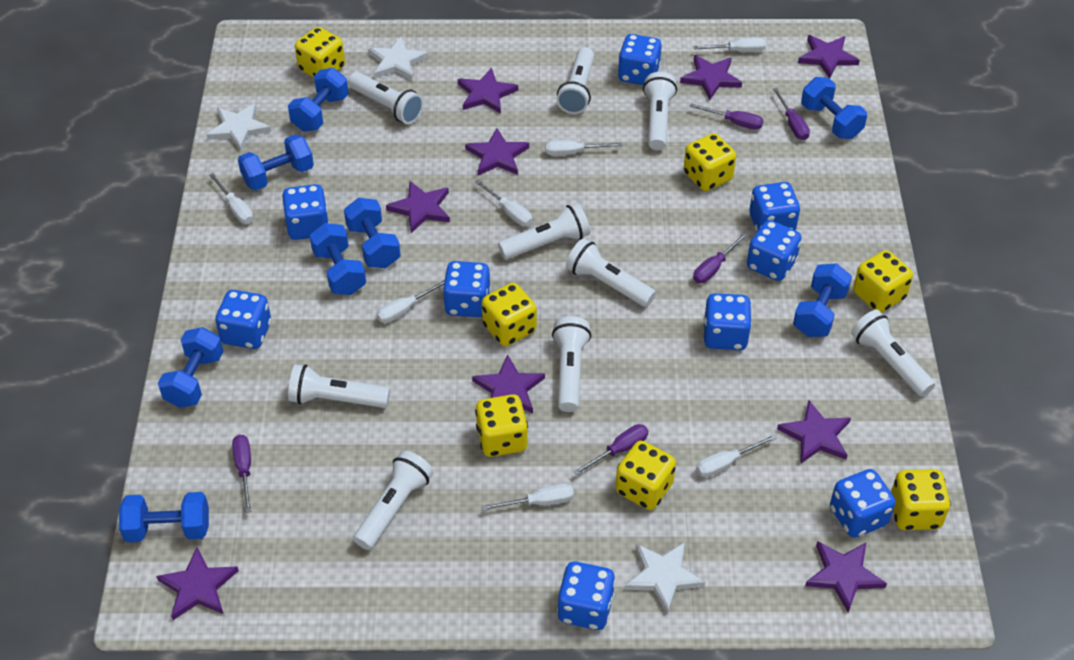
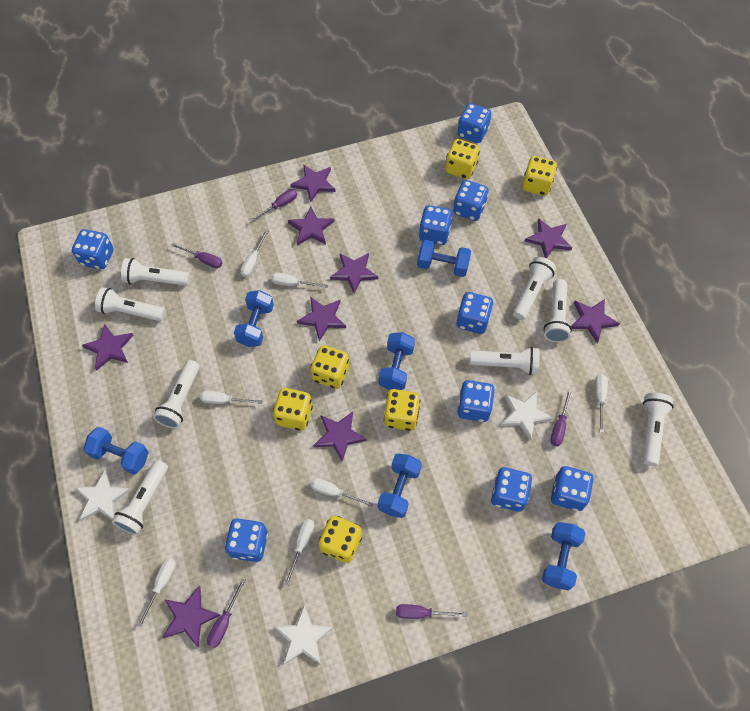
blue dumbbell: 8 -> 6
white flashlight: 9 -> 8
yellow dice: 7 -> 6

